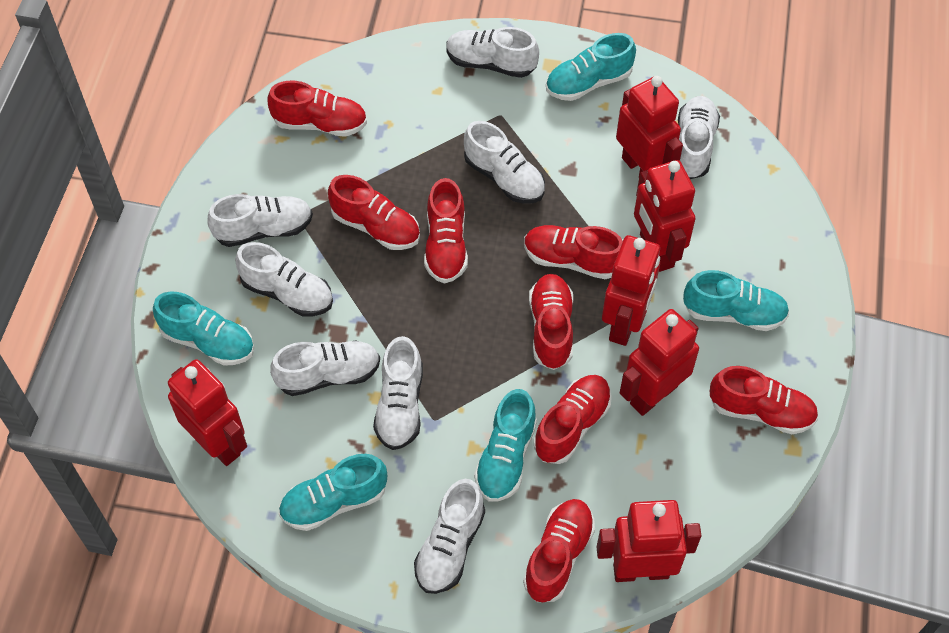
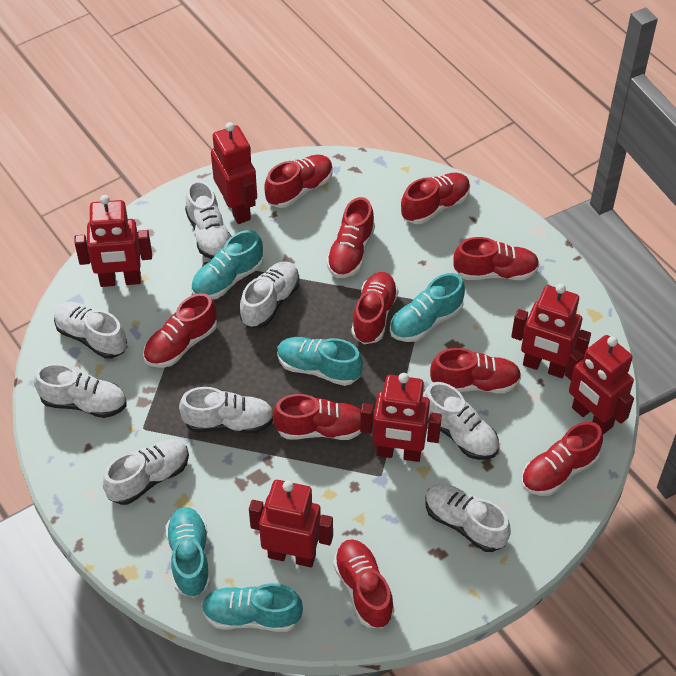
red shoe: 8 -> 10

